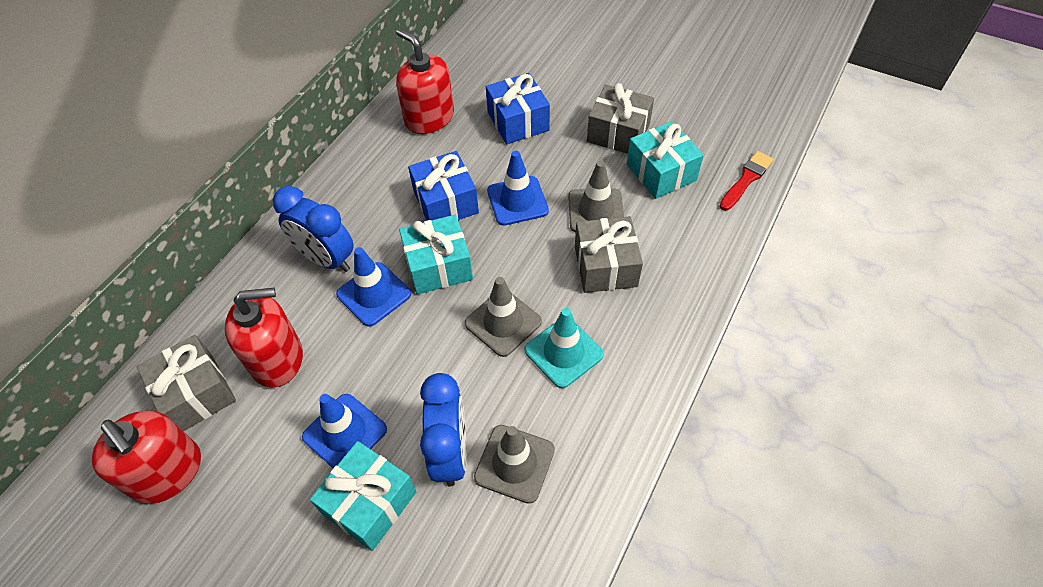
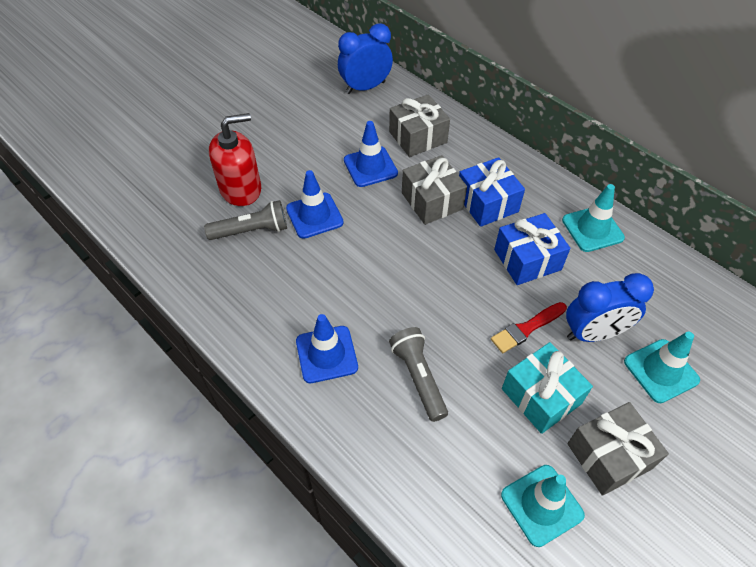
grey flashlight: 0 -> 2
grey traffic cone: 3 -> 0
red soap dispenser: 3 -> 1
turquoise gift: 3 -> 1
turquoise traffic cone: 1 -> 3

